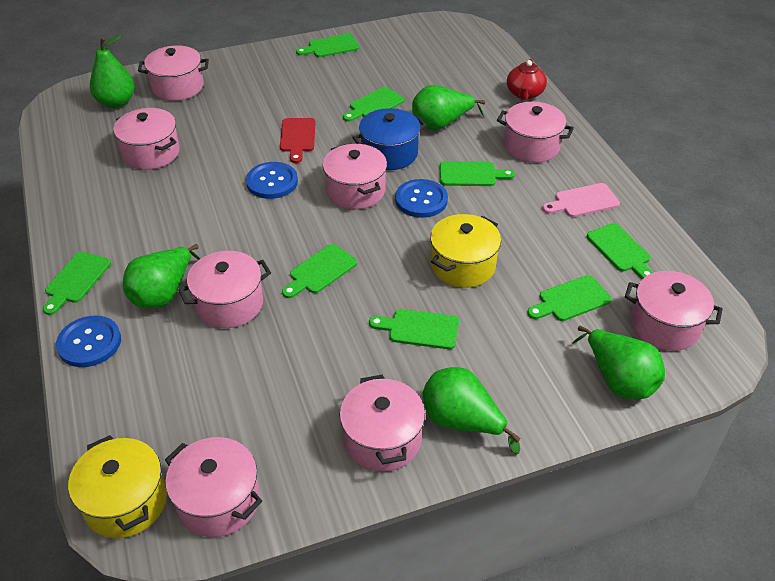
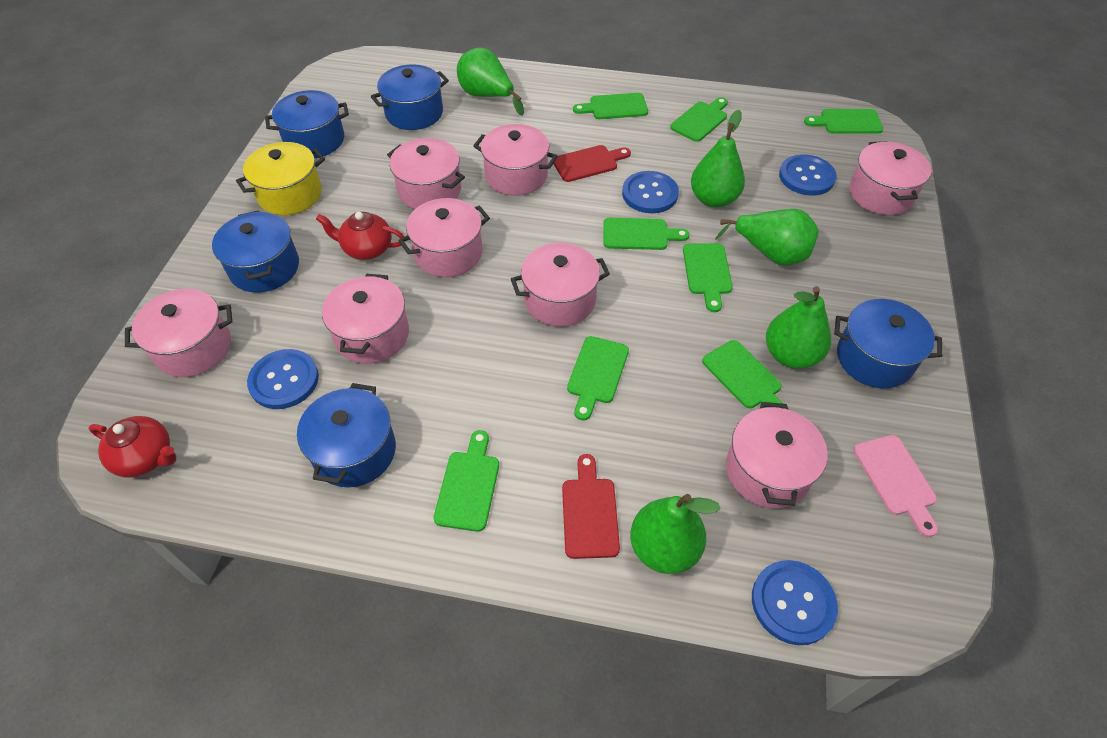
blue button: 3 -> 4
blue pot: 1 -> 5
red cutting board: 1 -> 2
red teapot: 1 -> 2
yellow pot: 2 -> 1

